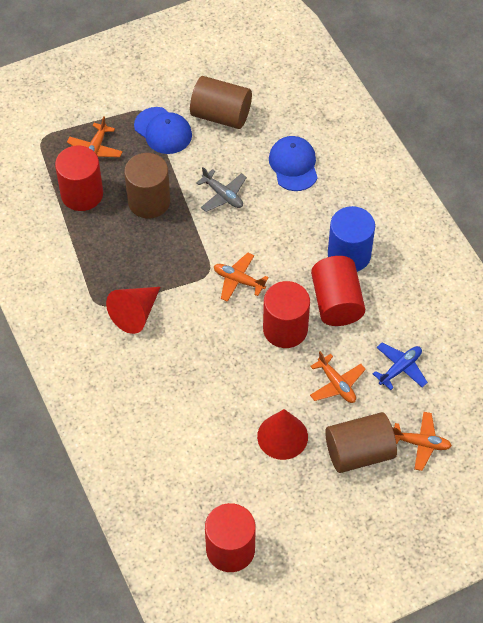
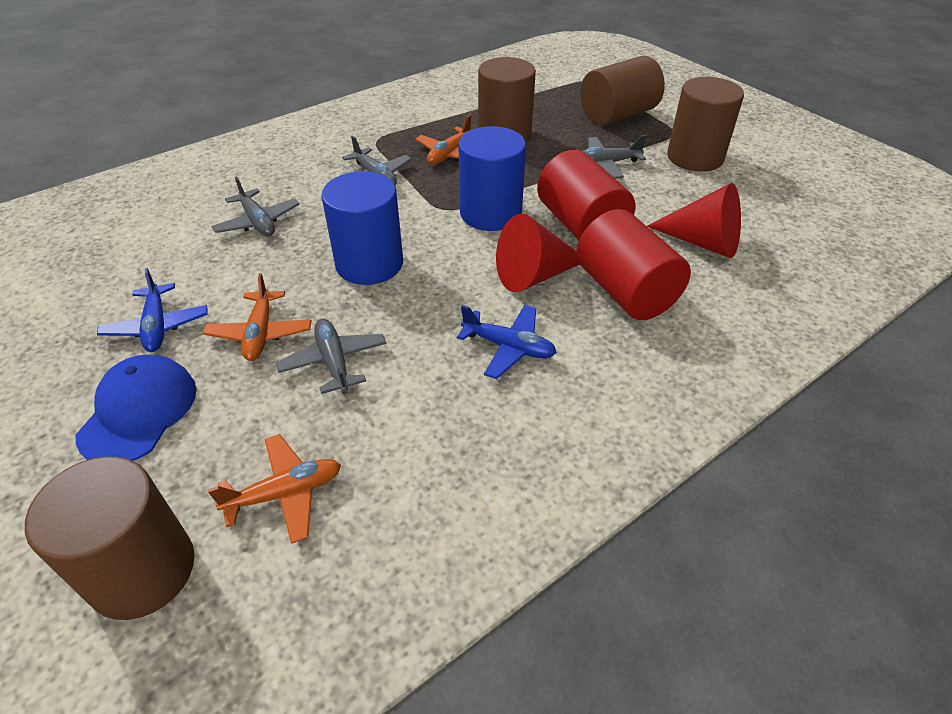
blue cap: 2 -> 1
blue cylinder: 1 -> 2
blue plane: 1 -> 2
brown cylinder: 3 -> 4
grey plane: 1 -> 4
orange plane: 4 -> 3
red cylinder: 4 -> 2

